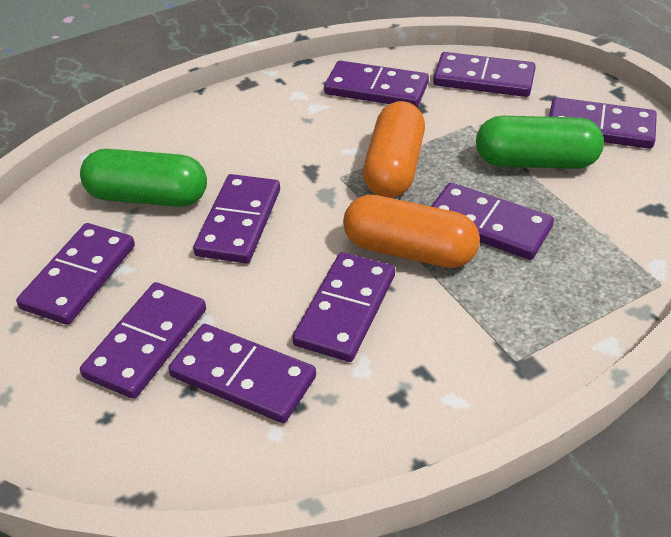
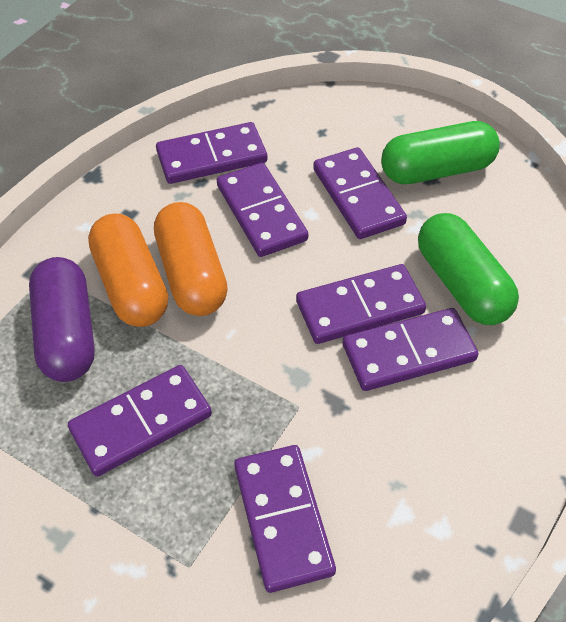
purple capsule: 0 -> 1
purple domino: 9 -> 7

